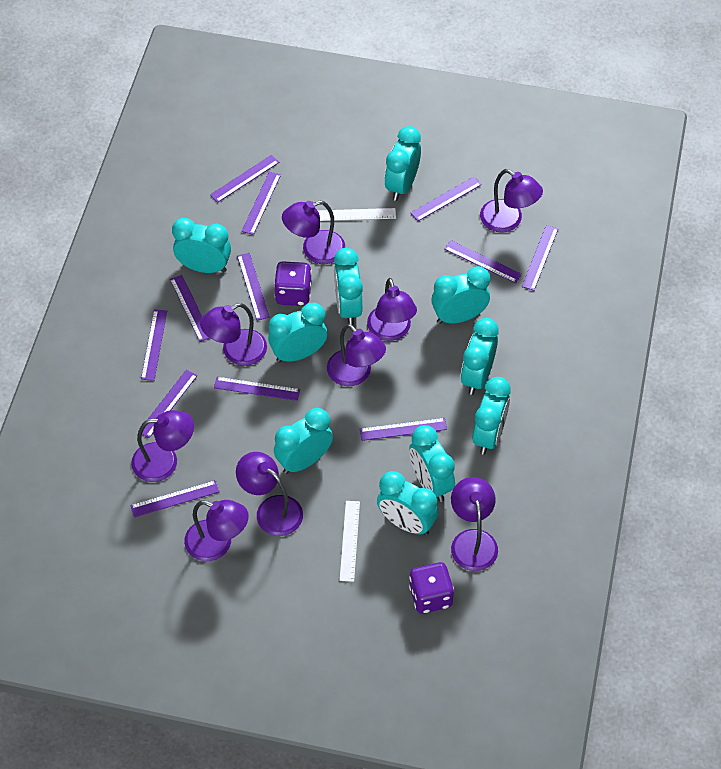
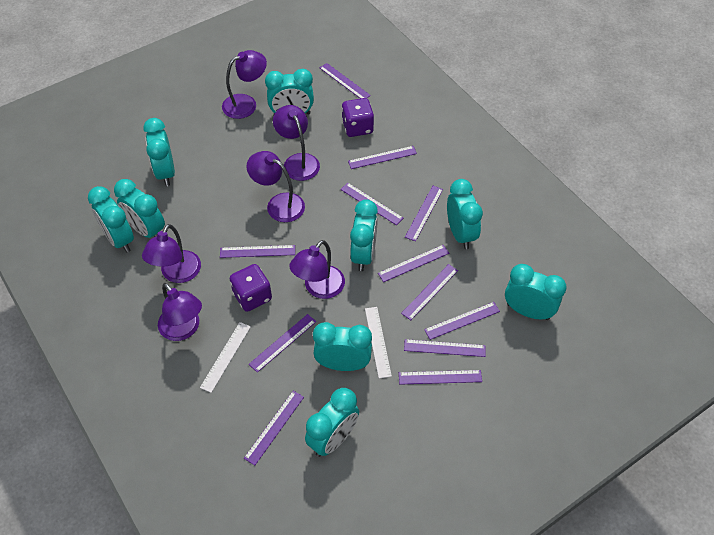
purple lamp: 9 -> 6
turquoise clock: 10 -> 9

